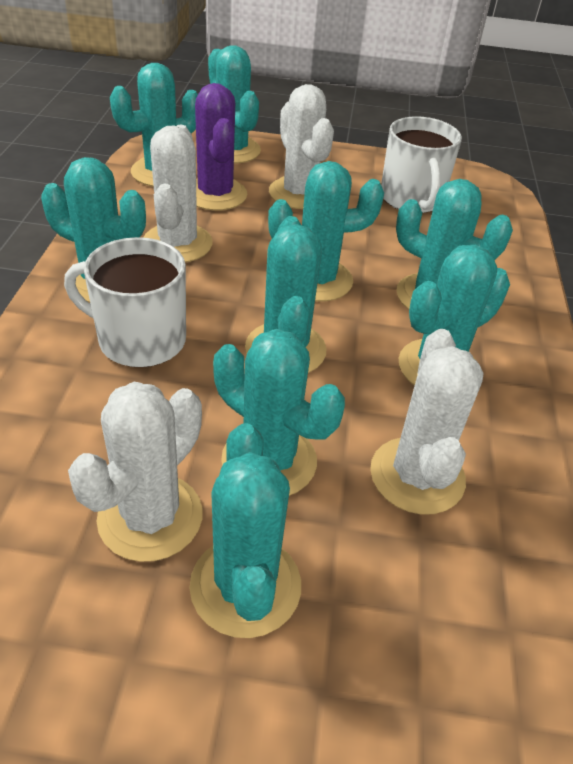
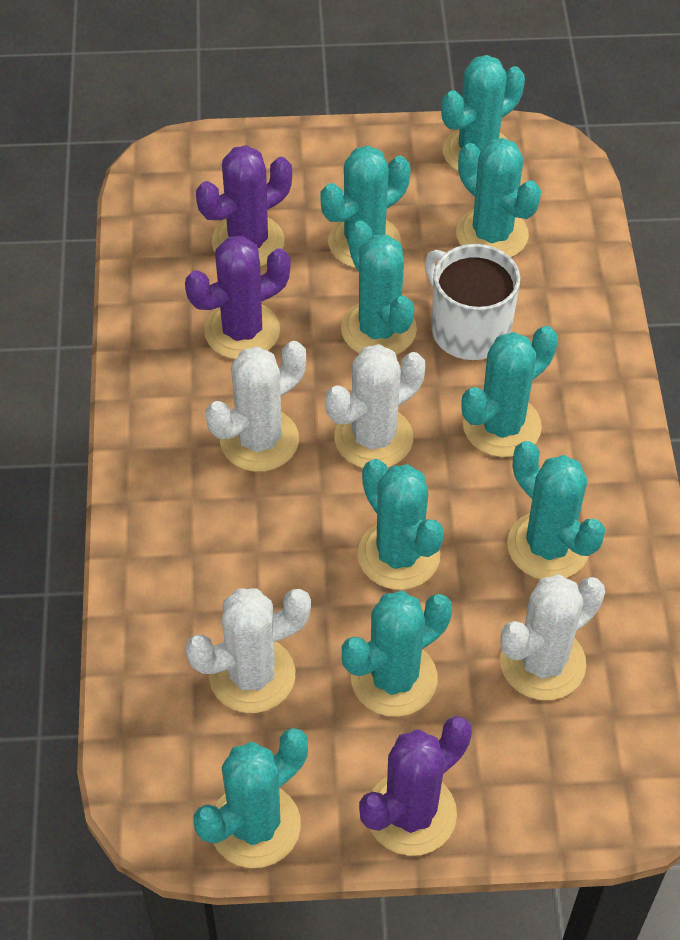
purple cactus: 1 -> 3
white mug: 2 -> 1

